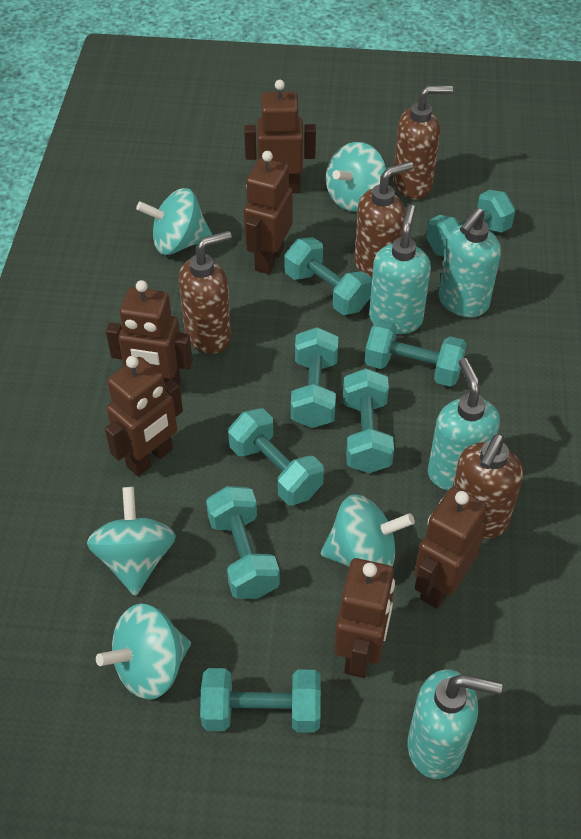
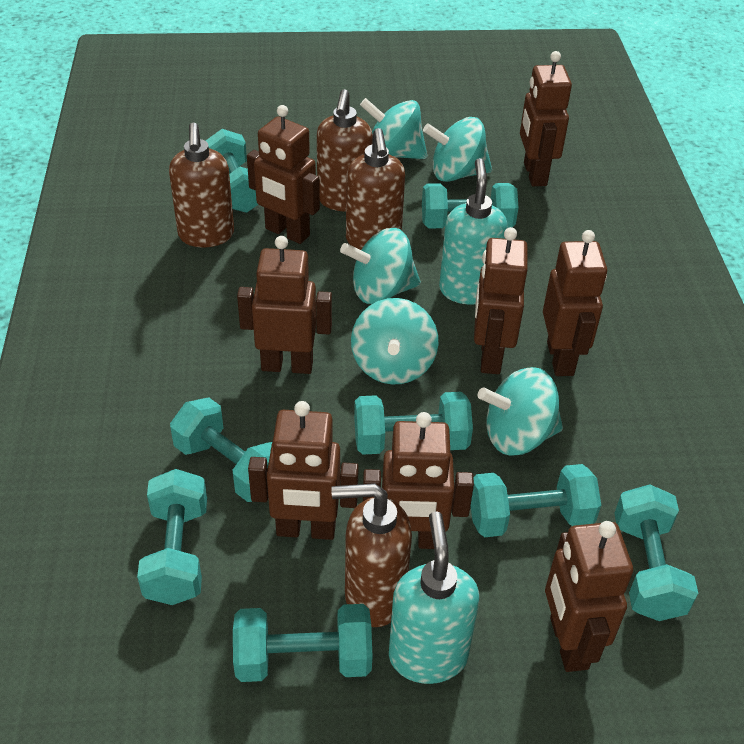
brown robot: 6 -> 8
turquoise soap dispenser: 4 -> 2

